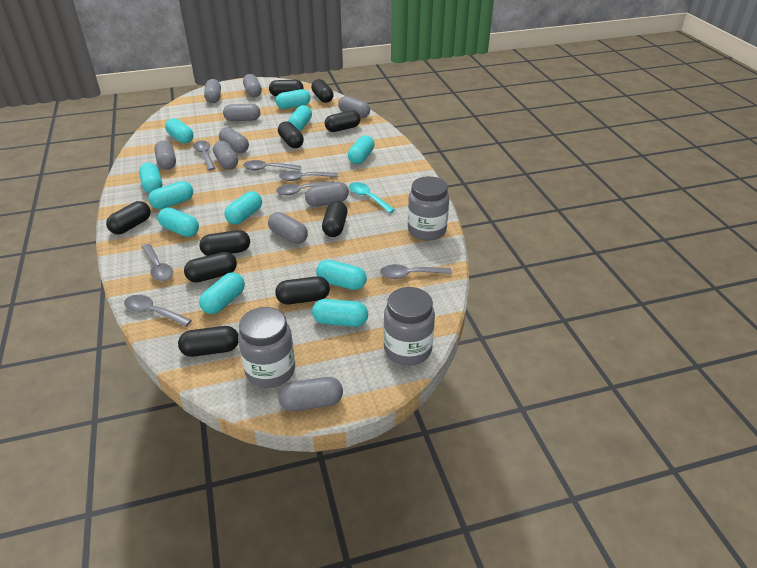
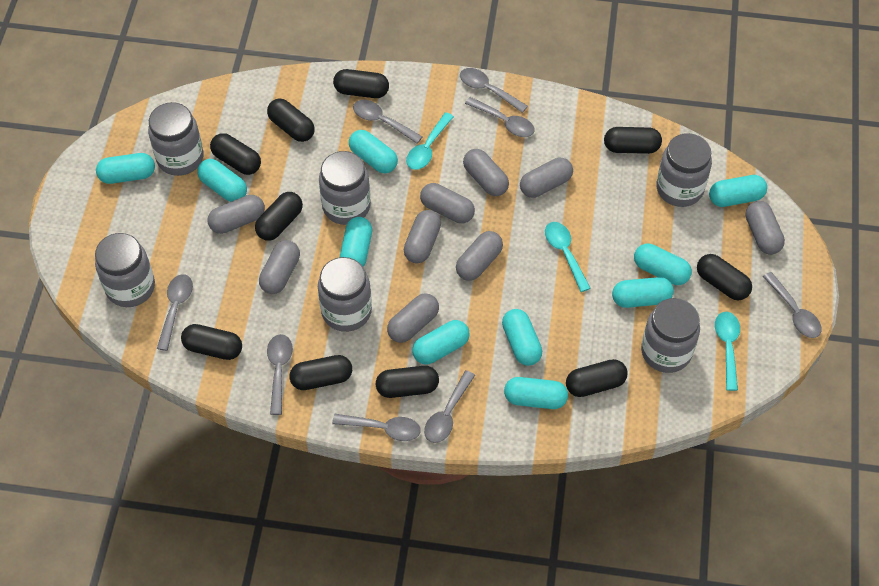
grey capsule: 10 -> 9
grey jar: 3 -> 6
grey spoon: 7 -> 8
turquoise capsule: 11 -> 10
turquoise spoon: 1 -> 3

